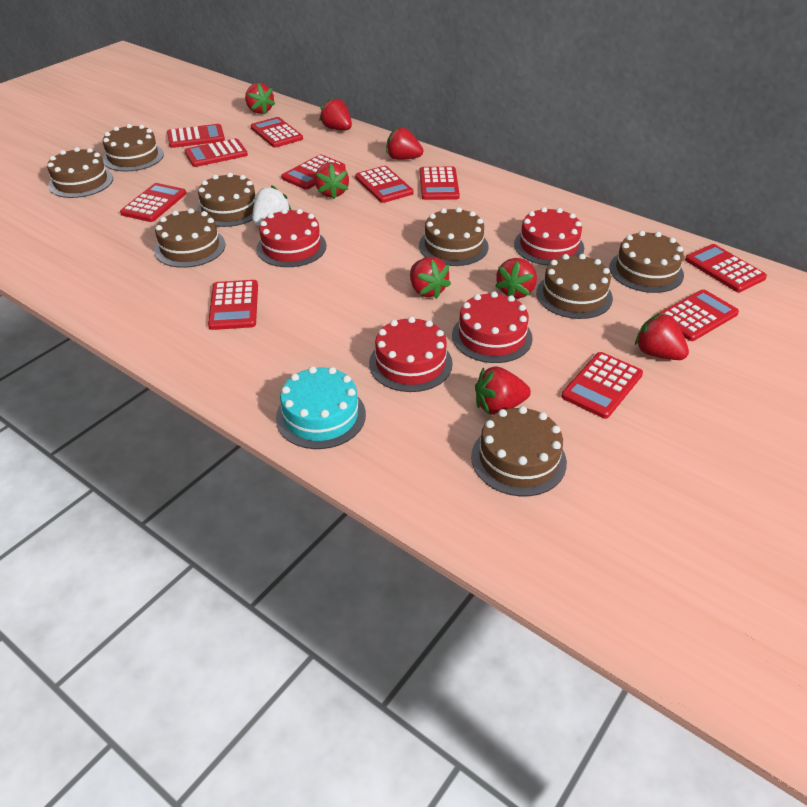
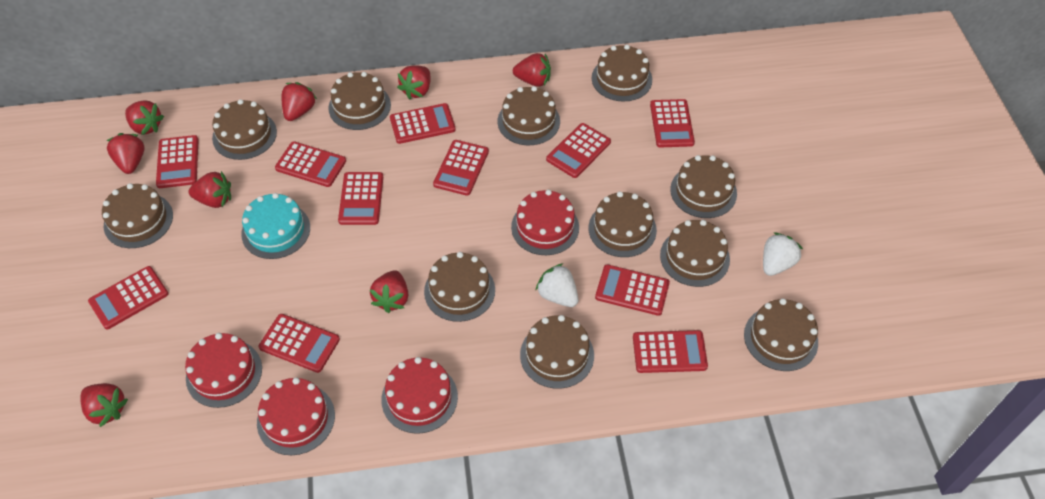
brown cake: 8 -> 11
white strawberry: 1 -> 2

